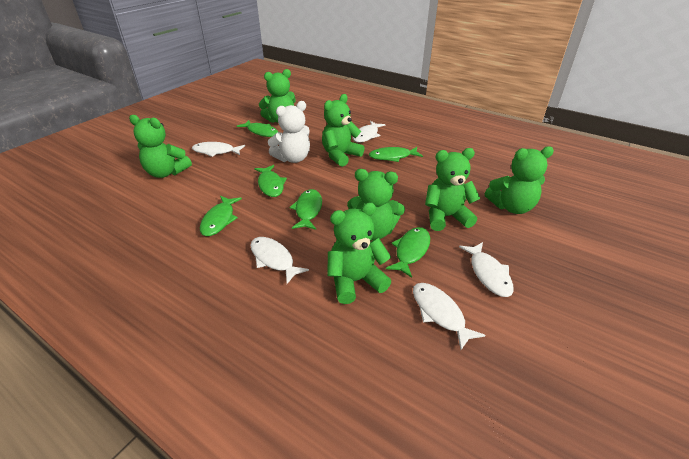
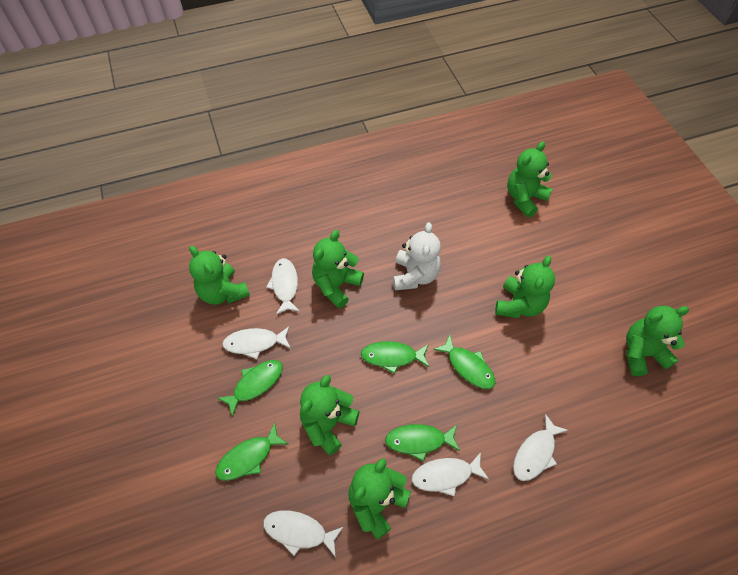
green fish: 6 -> 5

